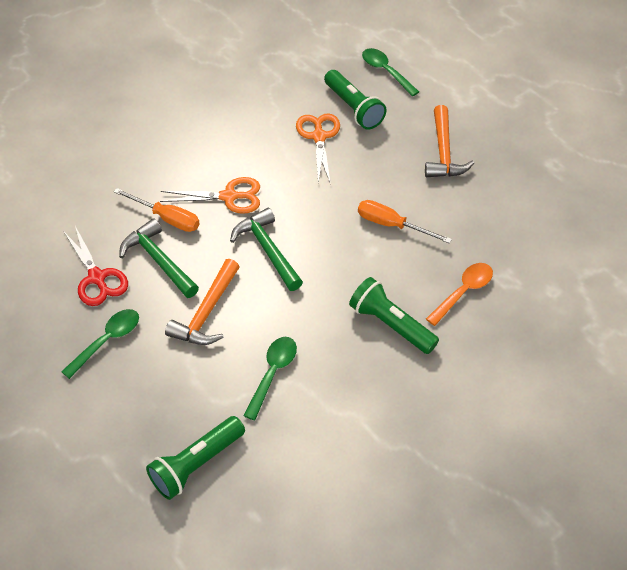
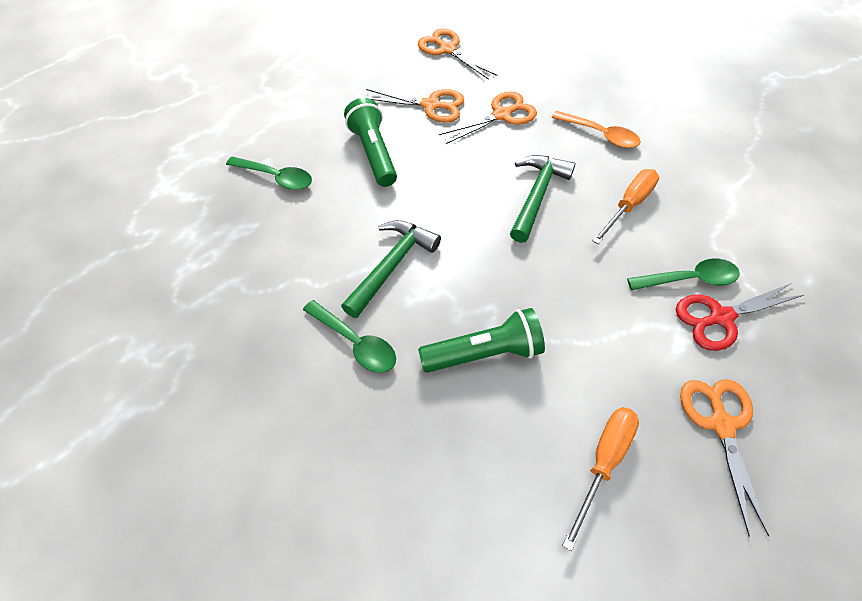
green flashlight: 3 -> 2
orange hammer: 2 -> 0
orange scissors: 2 -> 4

